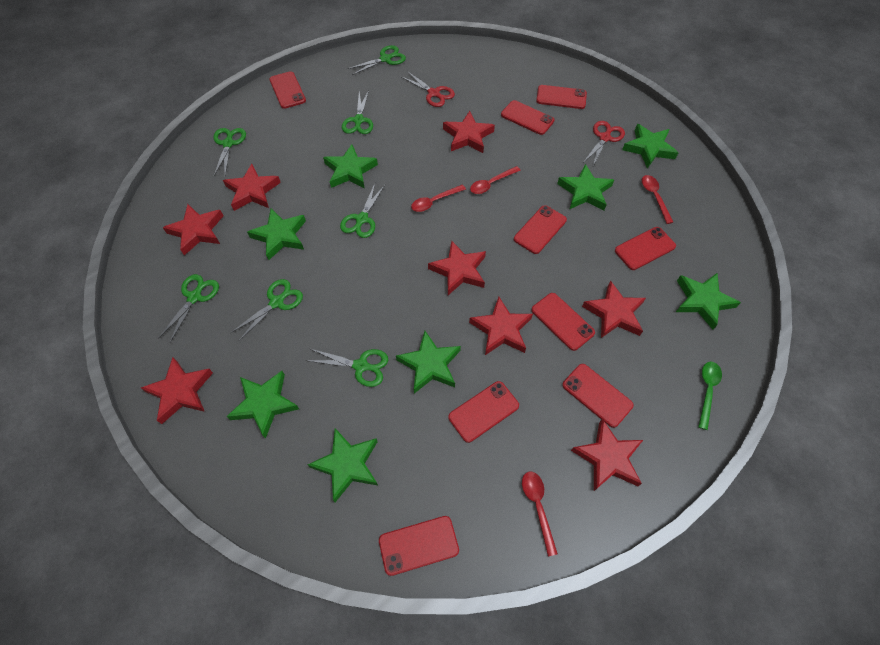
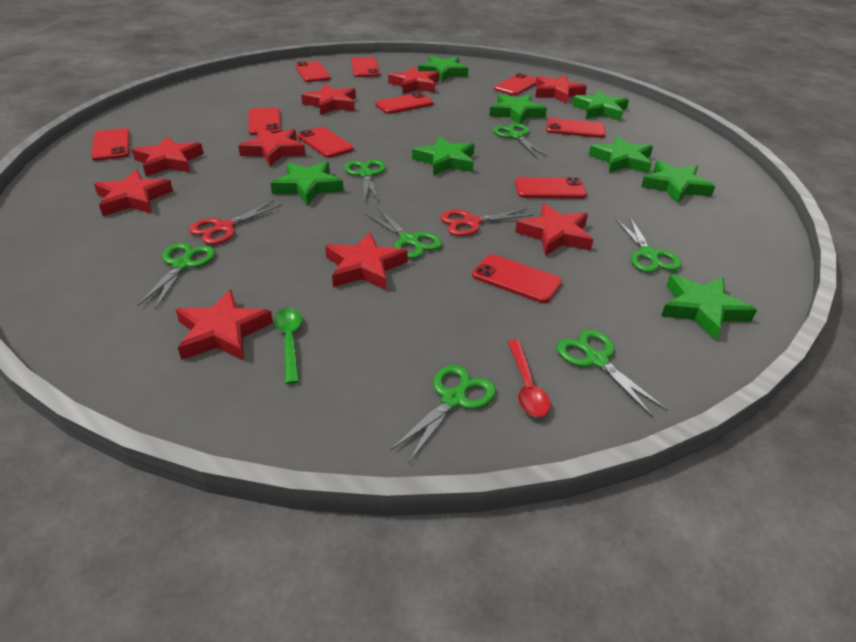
red phone: 9 -> 10
red spoon: 4 -> 1
red star: 8 -> 9

